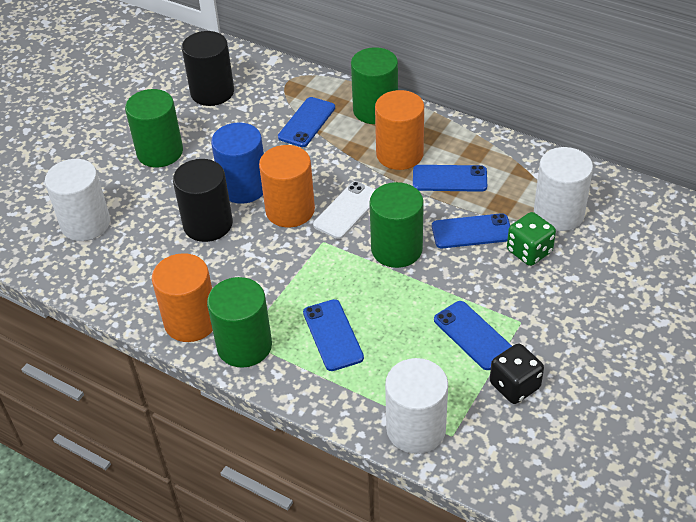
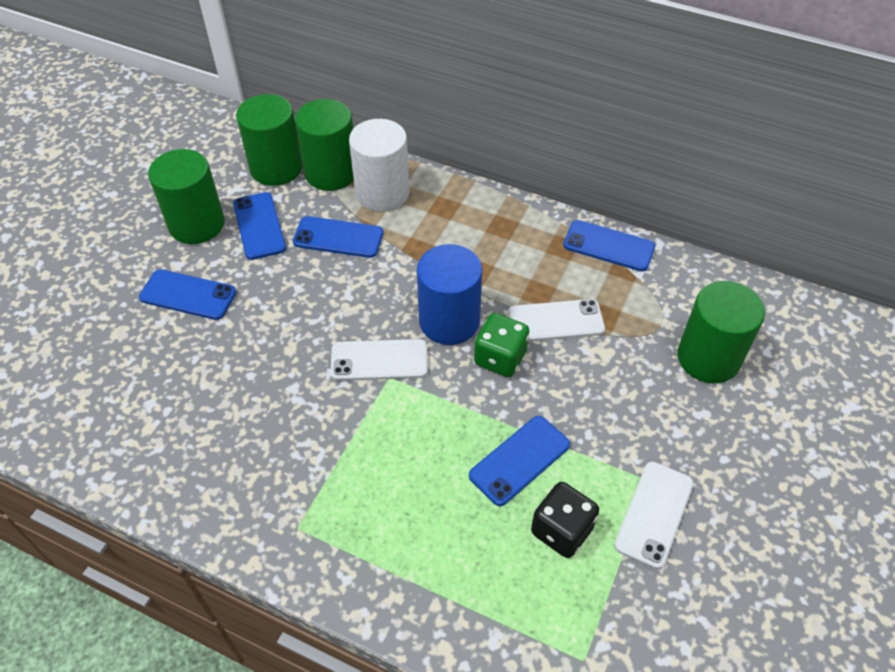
black cylinder: 2 -> 0
orange cylinder: 3 -> 0
white cylinder: 3 -> 1
white phone: 1 -> 3

